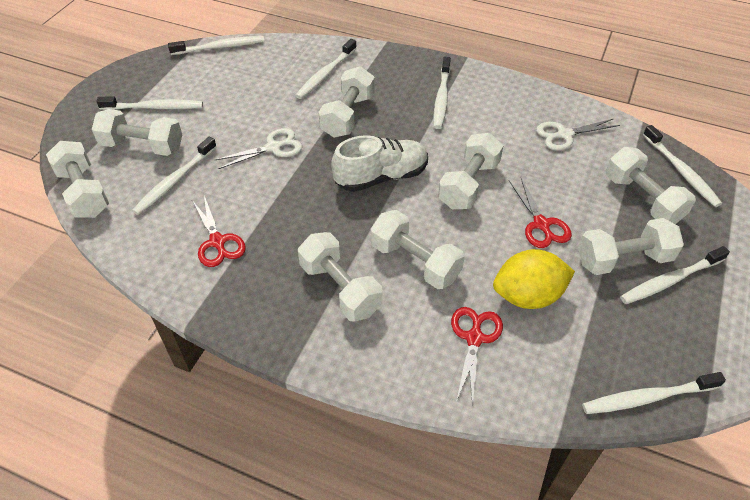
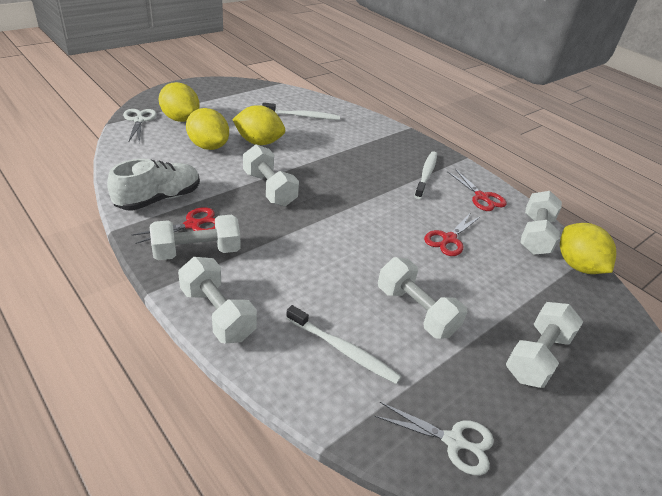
white dumbbell: 8 -> 6
white toothbrush: 8 -> 3
yellow lemon: 1 -> 4

